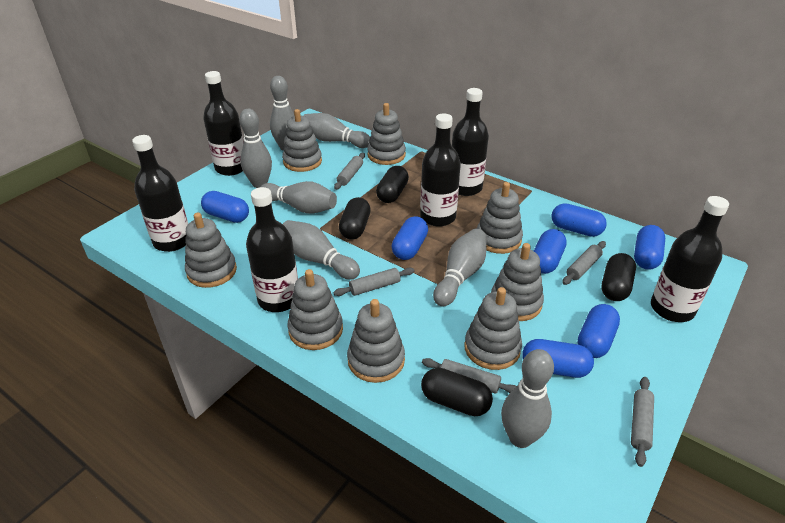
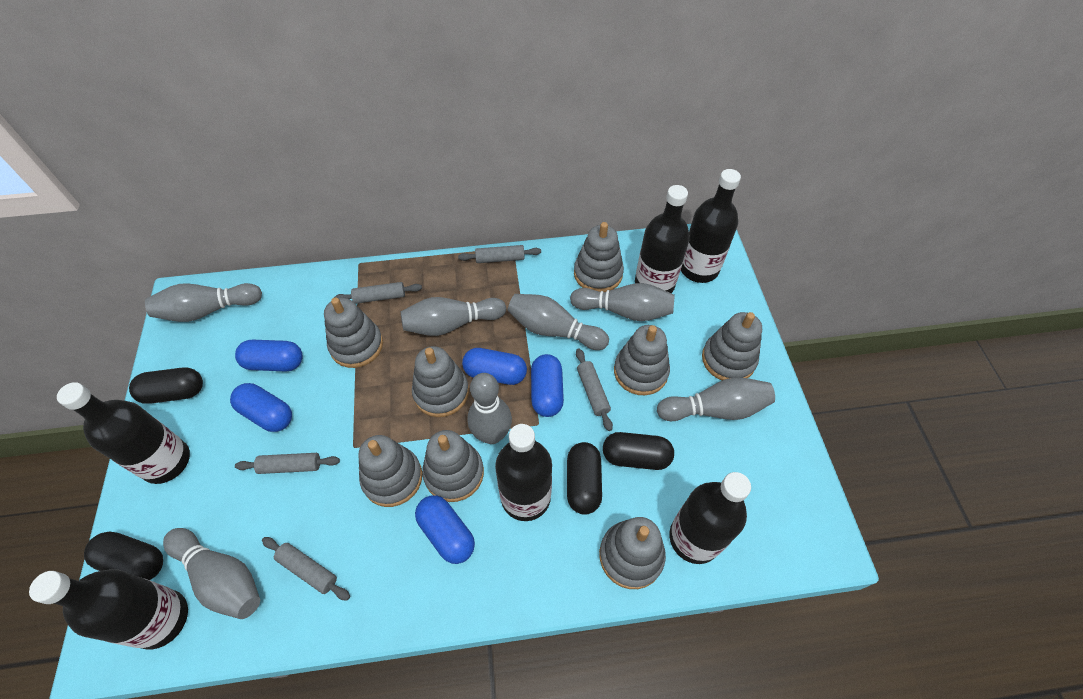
blue capsule: 7 -> 5

